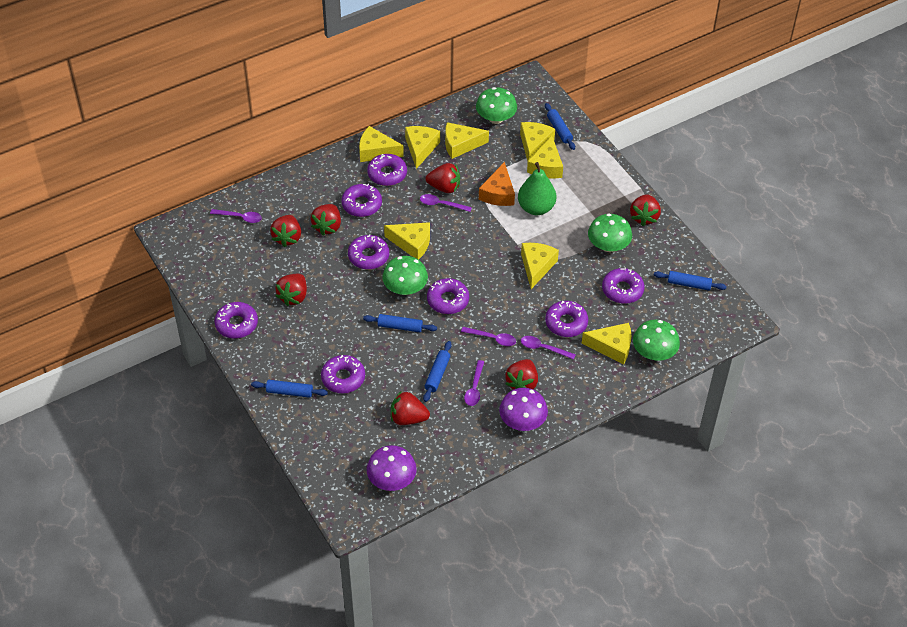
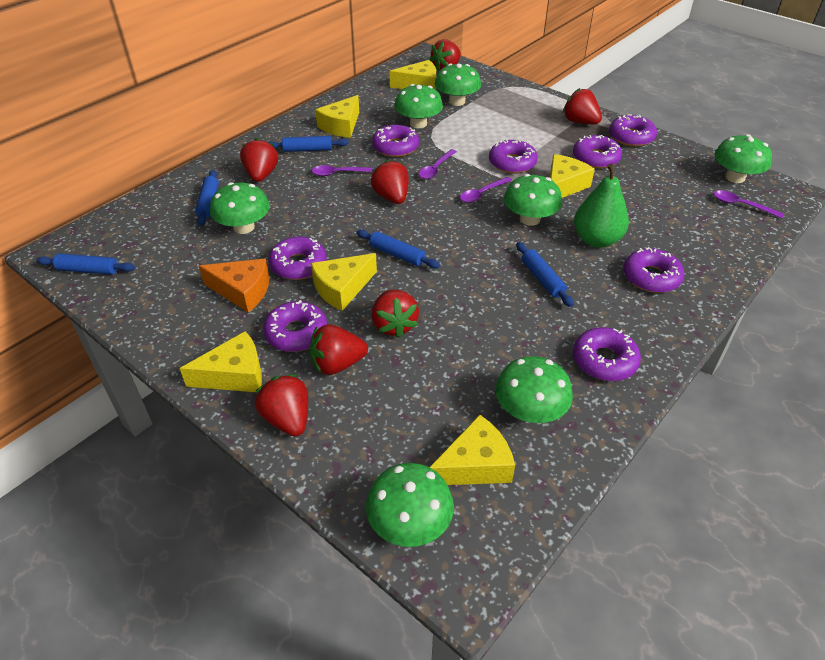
green mushroom: 4 -> 7
purple mushroom: 2 -> 0
purple spoon: 5 -> 4
yellow cheese: 8 -> 6

